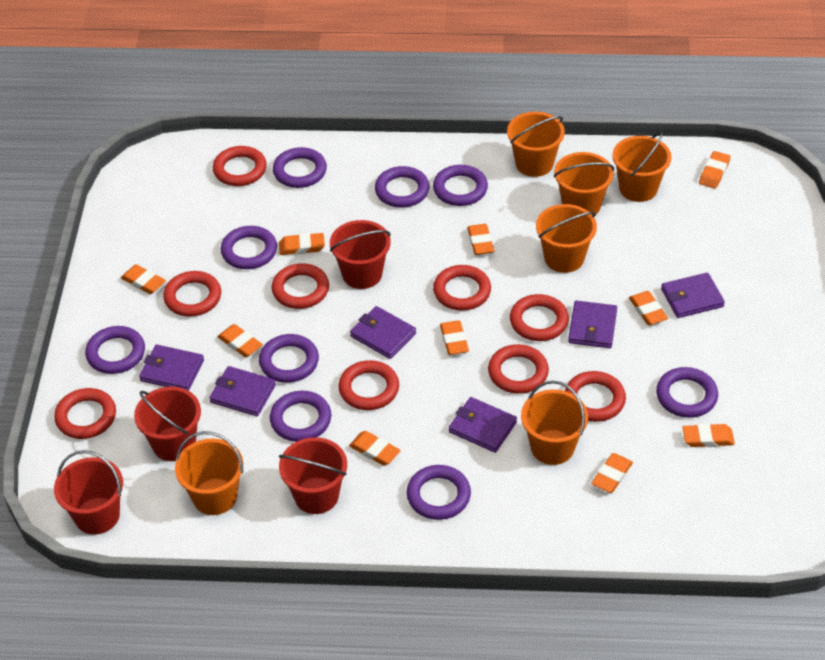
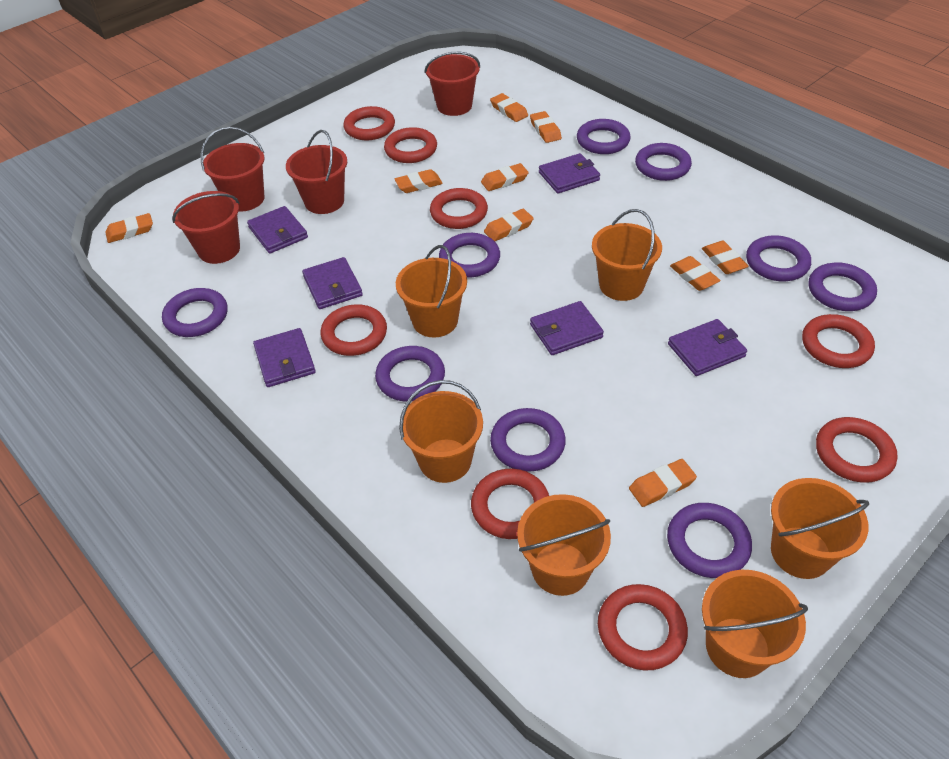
orange eraser: 10 -> 9
red ring: 9 -> 8

